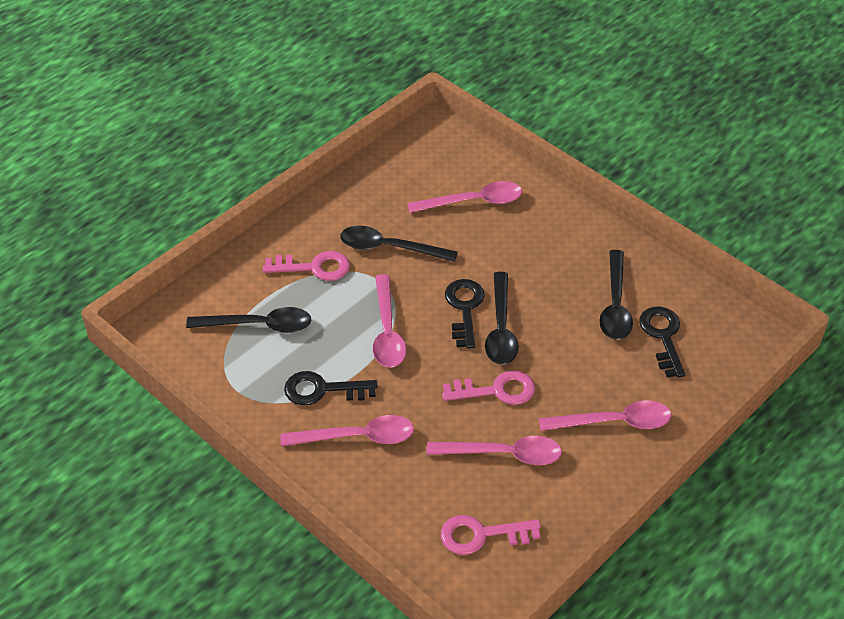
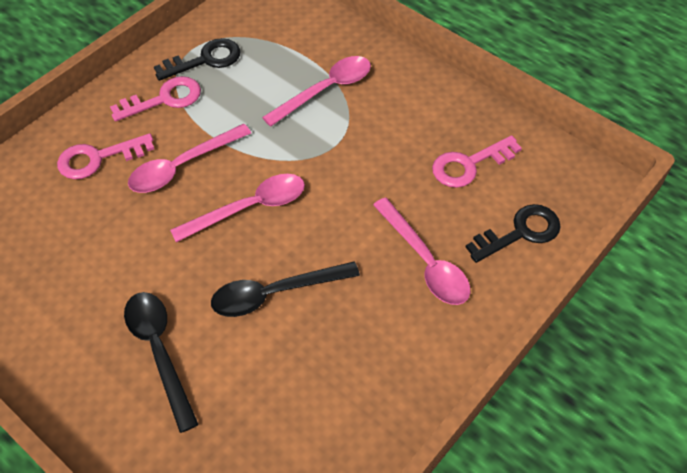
black key: 3 -> 2
black spoon: 4 -> 2
pink spoon: 5 -> 4

